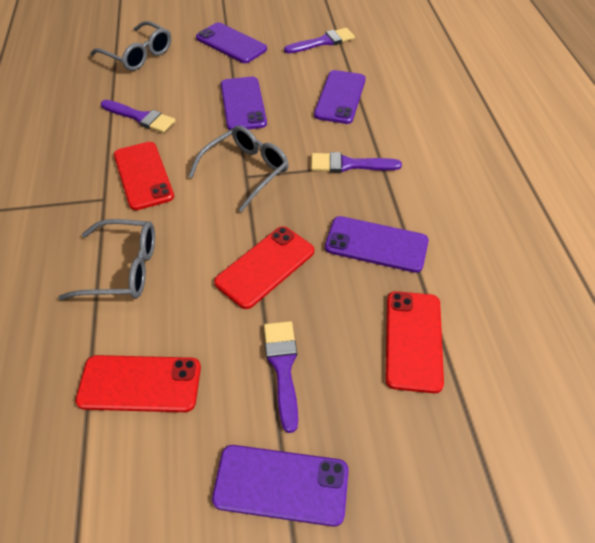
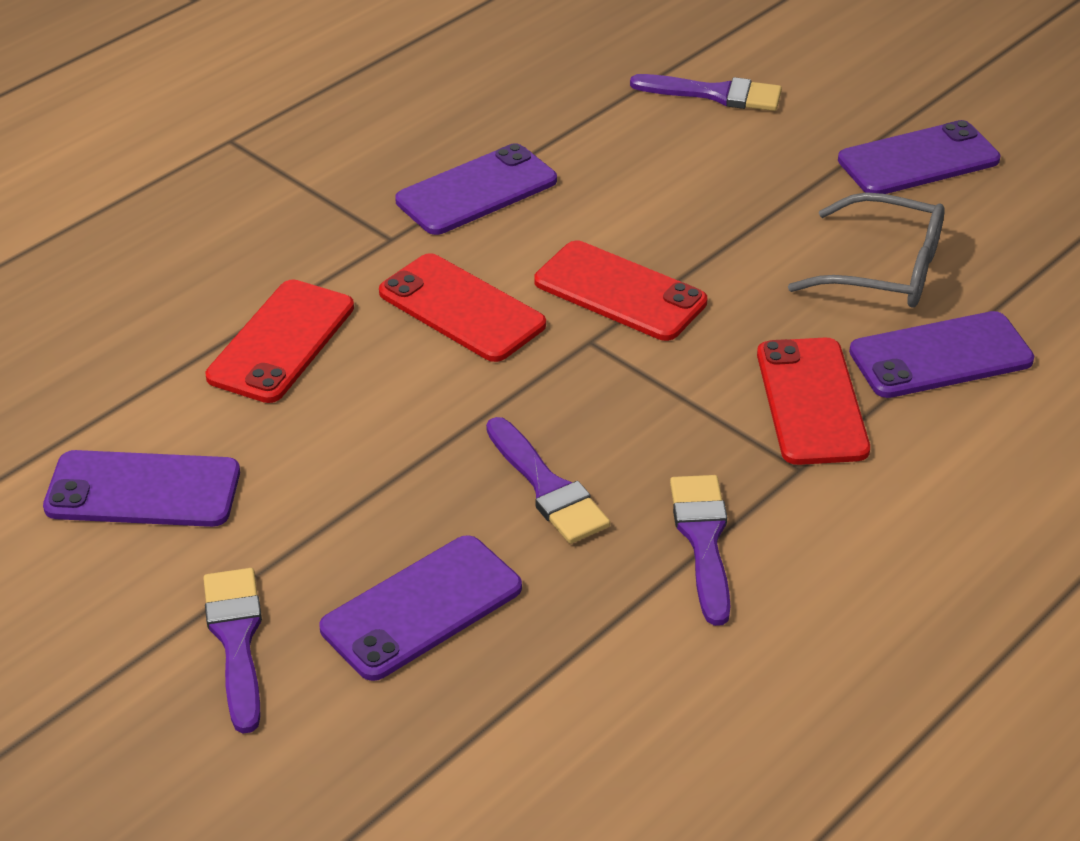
grey glasses: 3 -> 1

